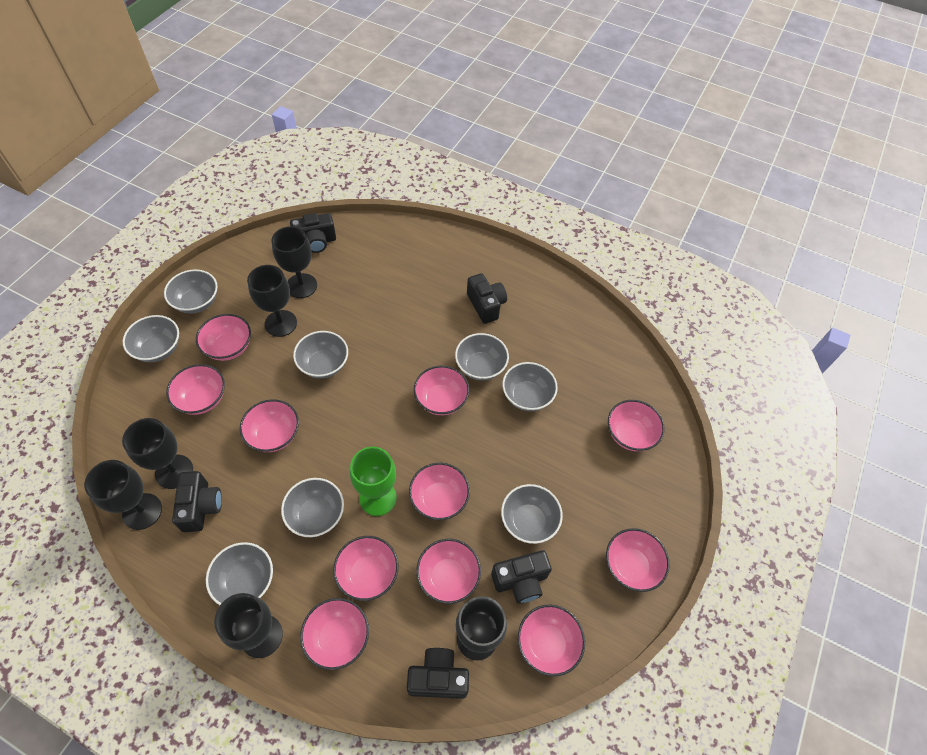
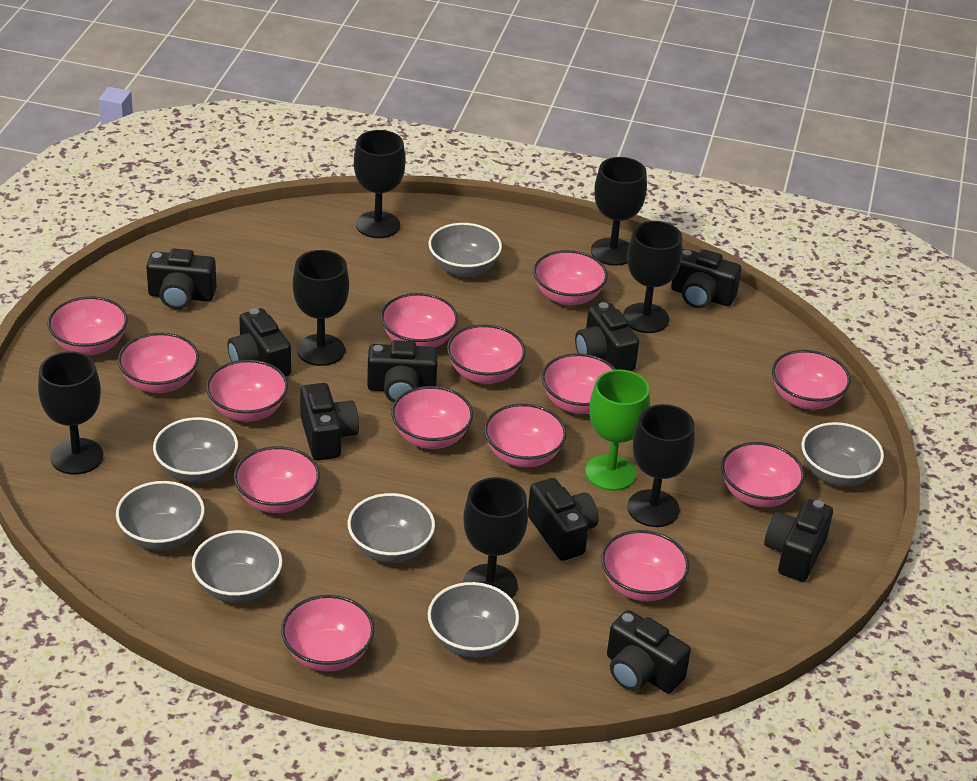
black camera: 5 -> 9
black goblet: 6 -> 7
grey bowl: 8 -> 7
pink bowl: 11 -> 14

